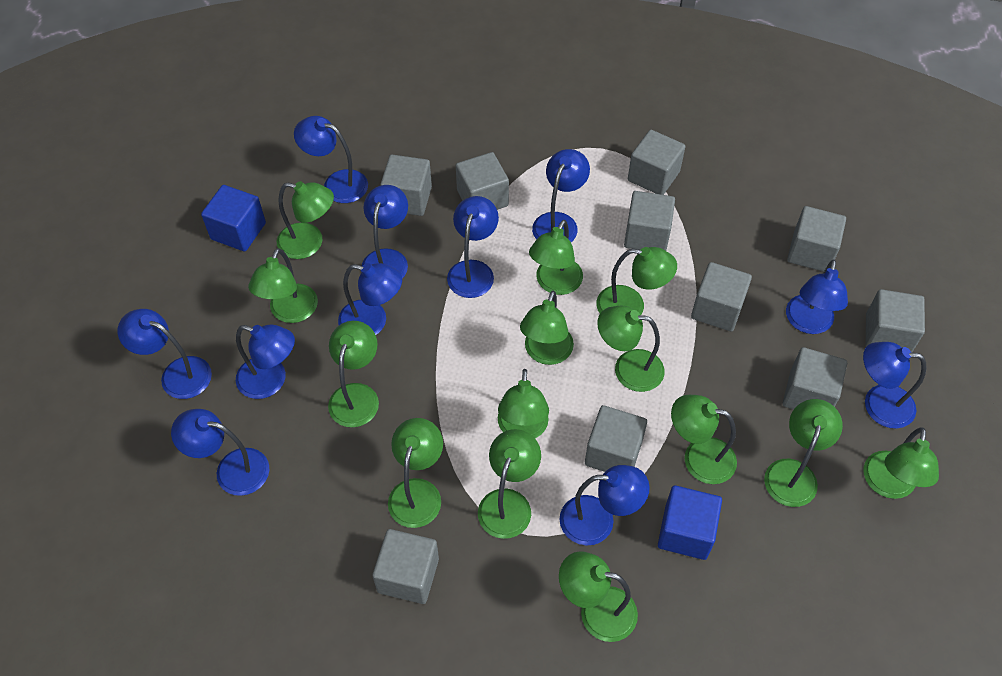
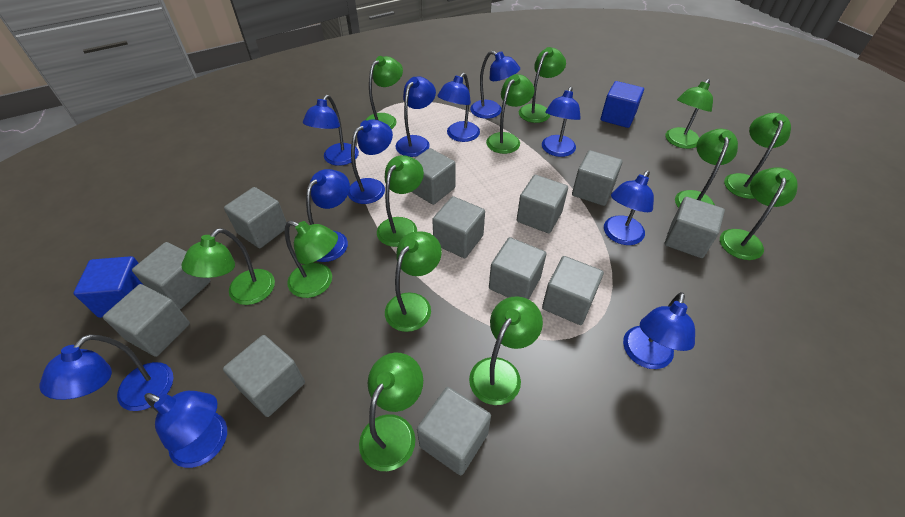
green lamp: 14 -> 13
grey cube: 10 -> 12

